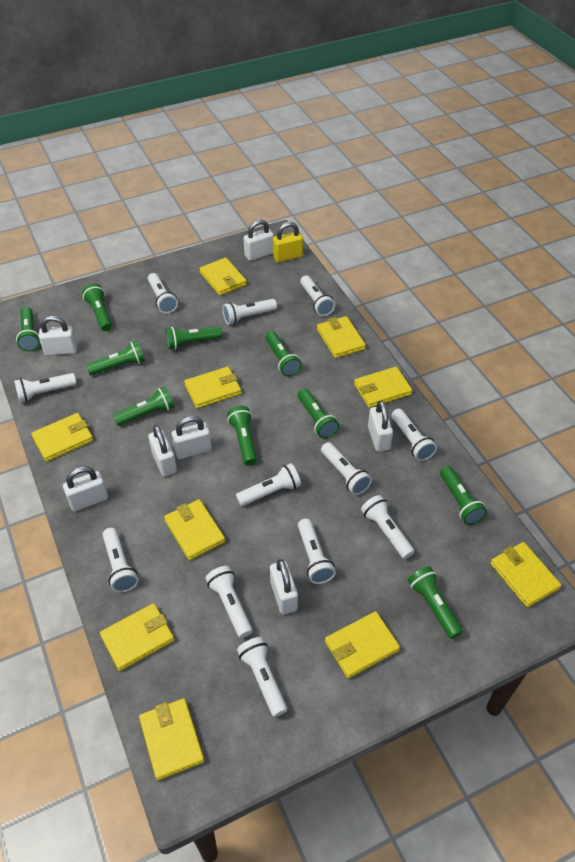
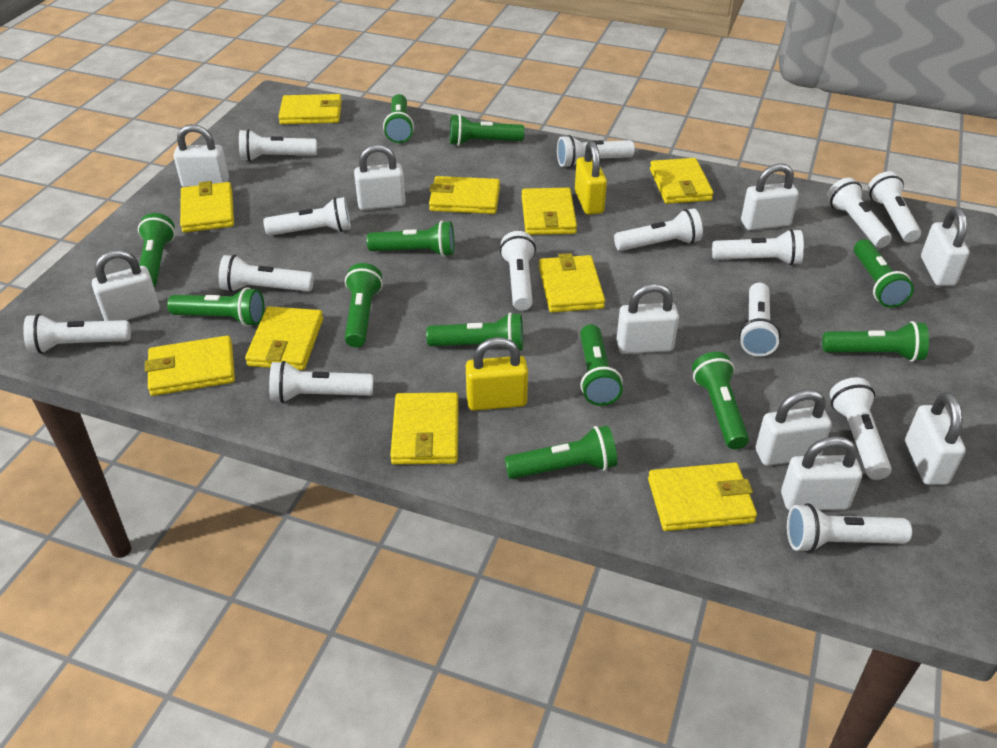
green flashlight: 10 -> 12
white flashlight: 12 -> 14
white padlock: 7 -> 9
yellow padlock: 1 -> 2

